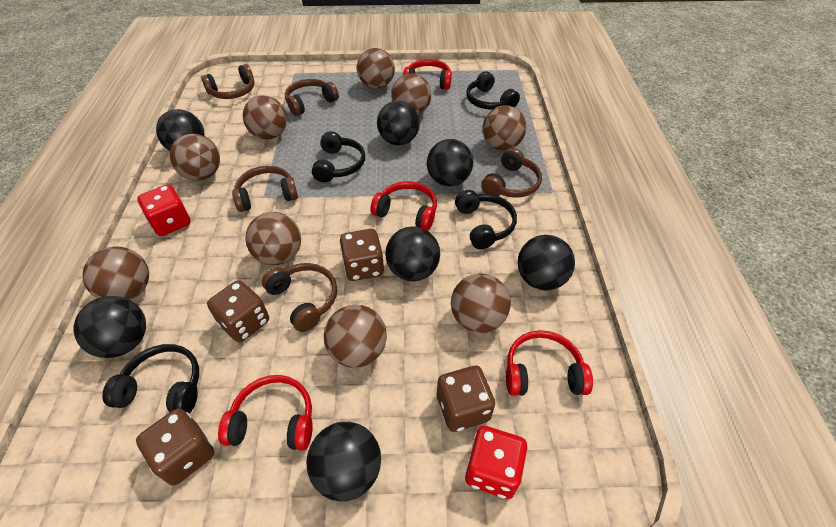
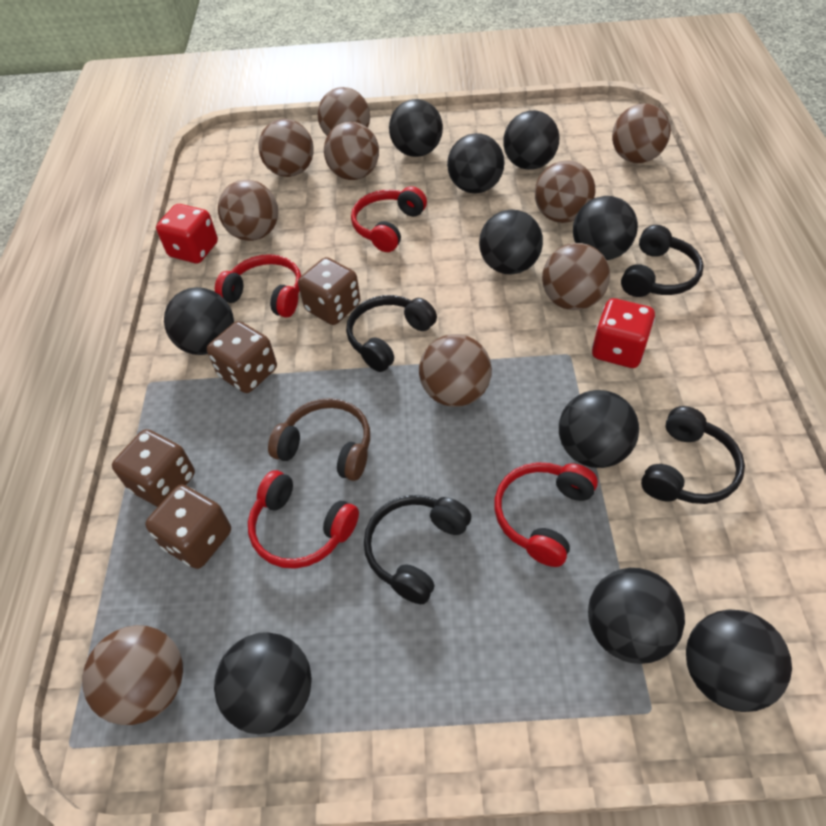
black ball: 7 -> 10
brown headphones: 5 -> 1

